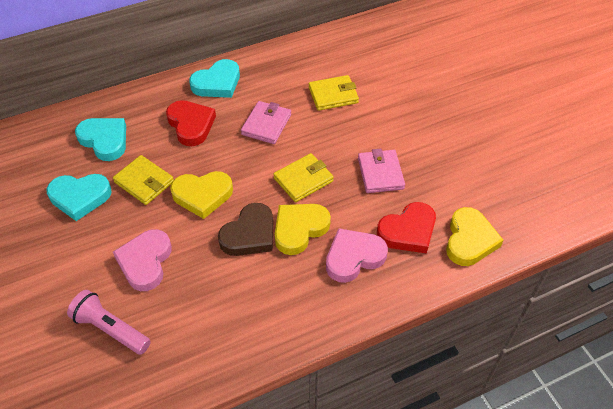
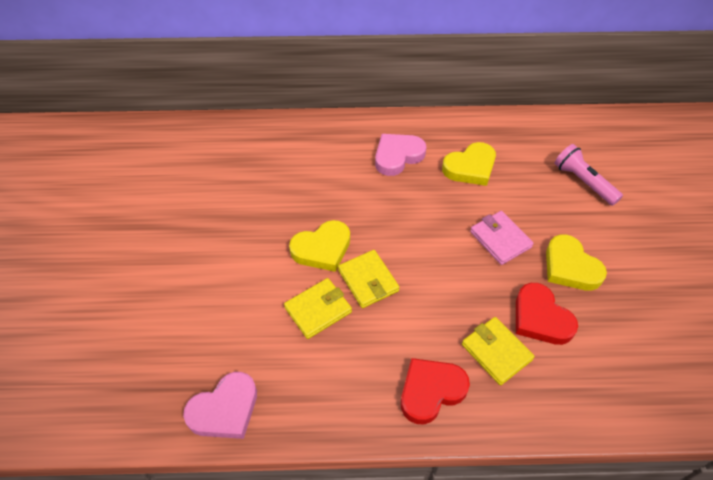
brown heart: 1 -> 0
pink wallet: 2 -> 1
turquoise heart: 3 -> 0

